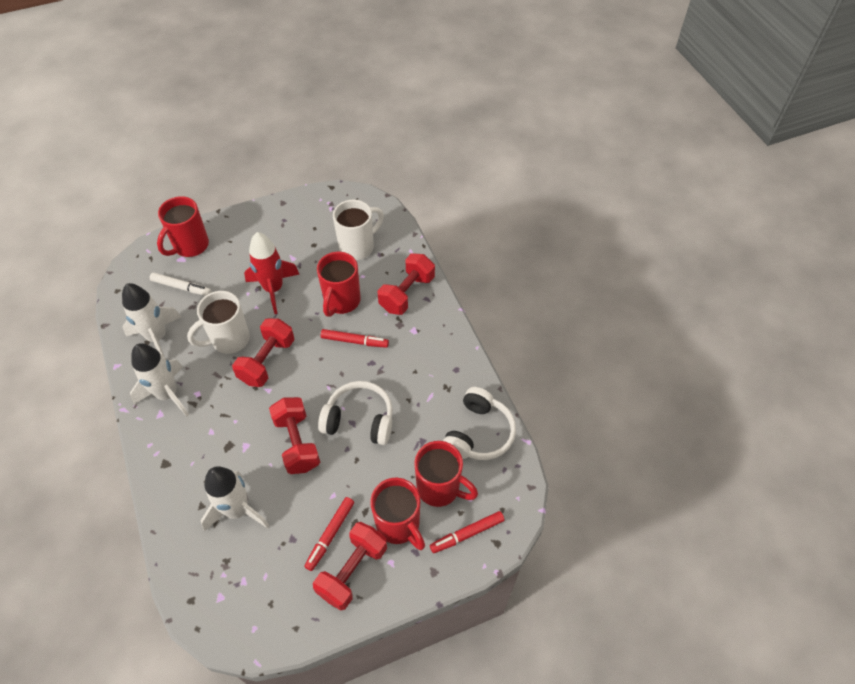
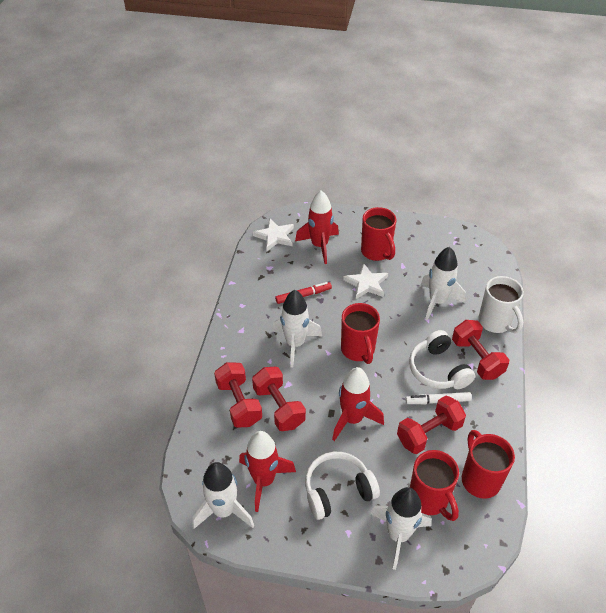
red marker: 3 -> 1
red rocket: 1 -> 3
white mug: 2 -> 1
white rocket: 3 -> 4
white star: 0 -> 2

